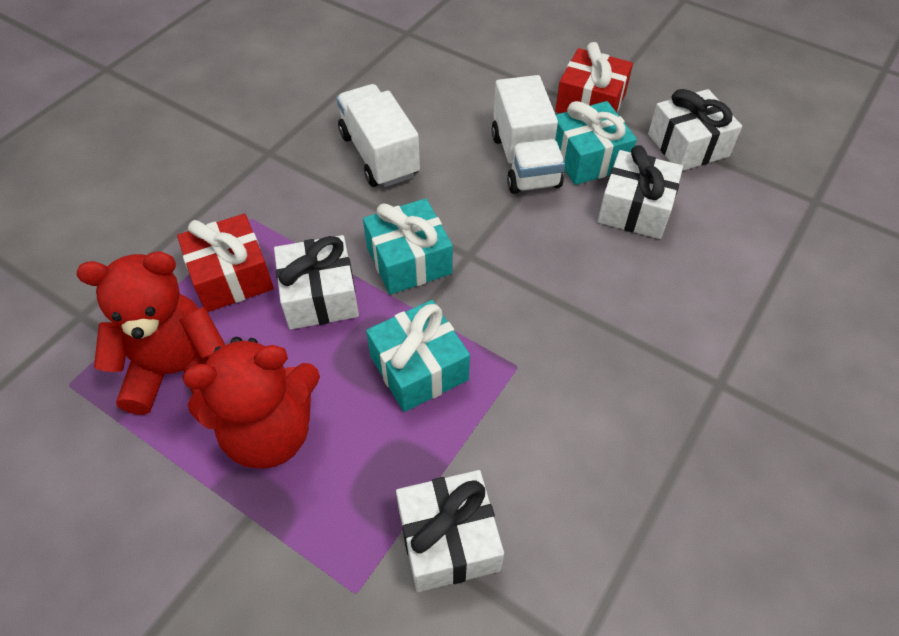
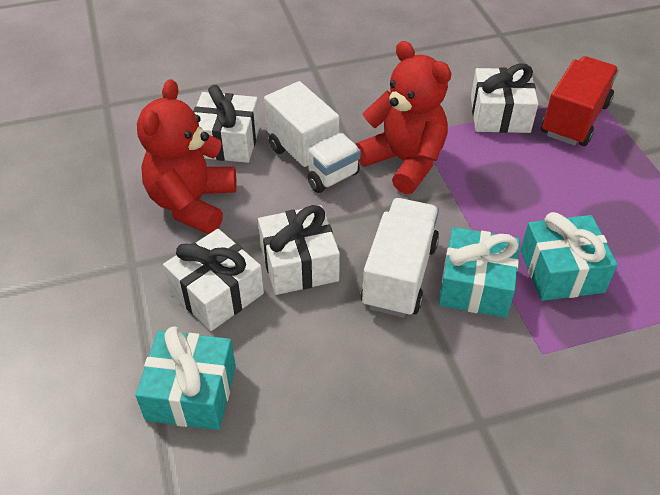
red gift: 2 -> 0
red truck: 0 -> 1

